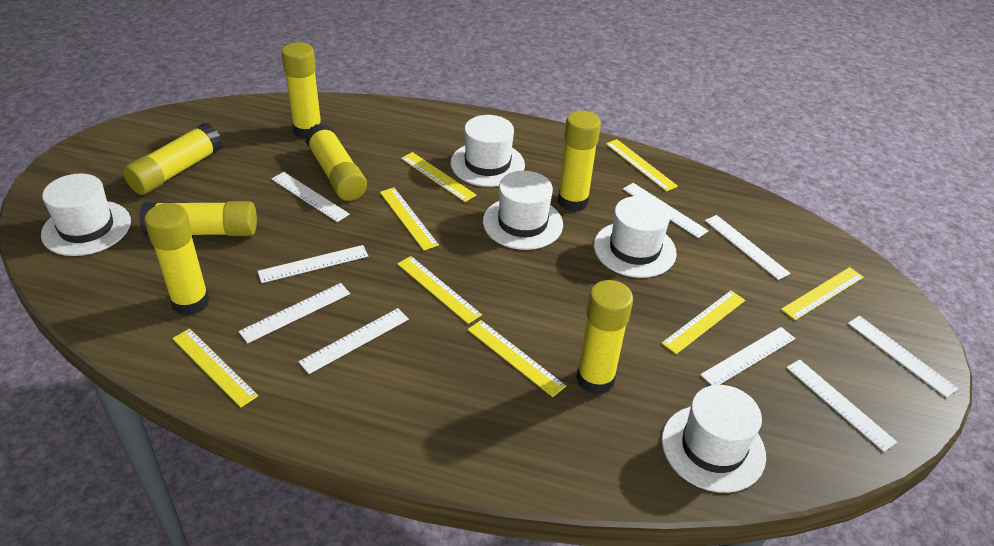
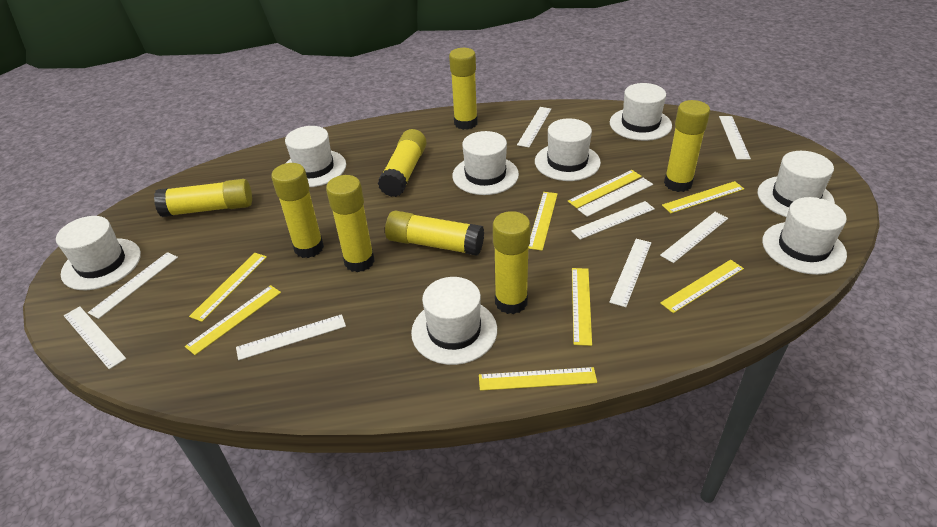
white hat: 5 -> 8
yellow glue stick: 7 -> 8

